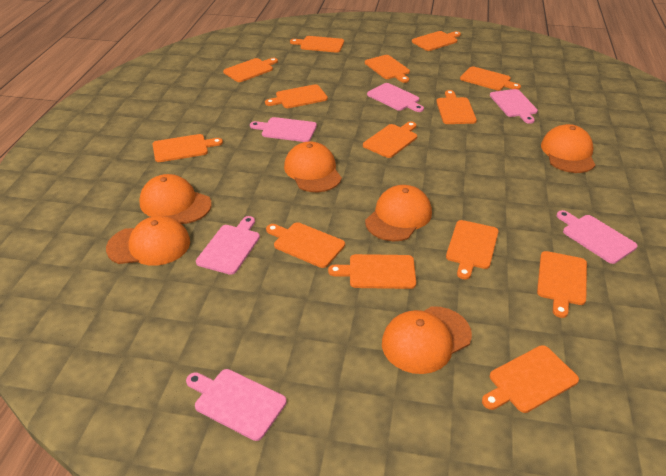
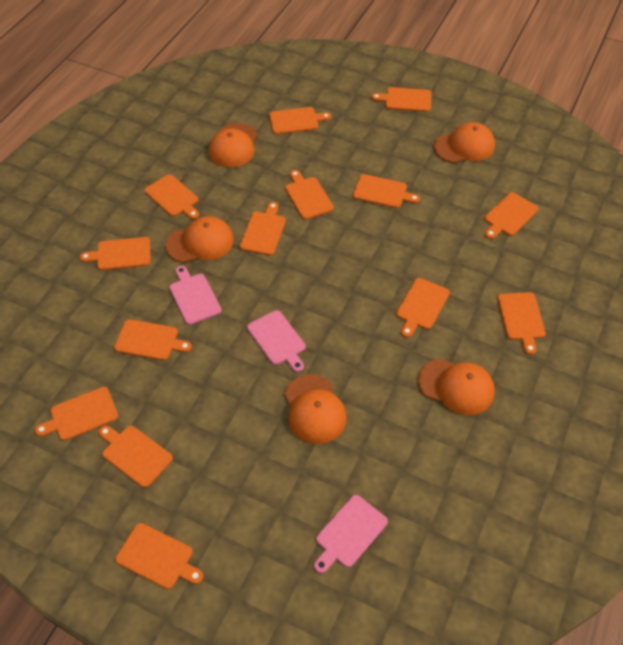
orange cap: 6 -> 5
pink cutting board: 6 -> 3

